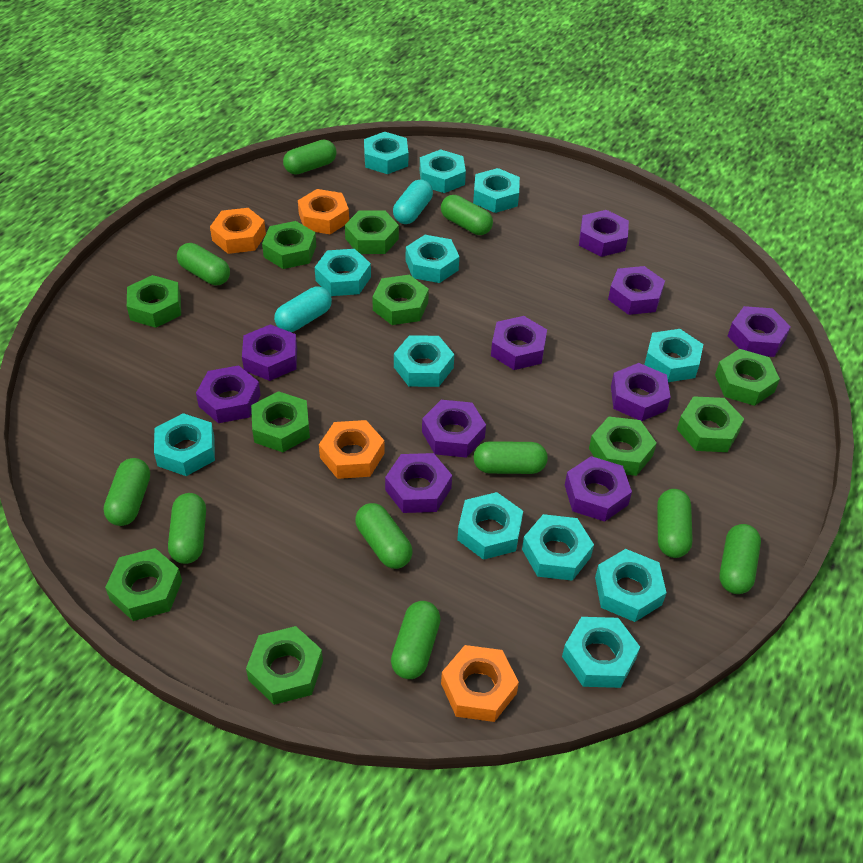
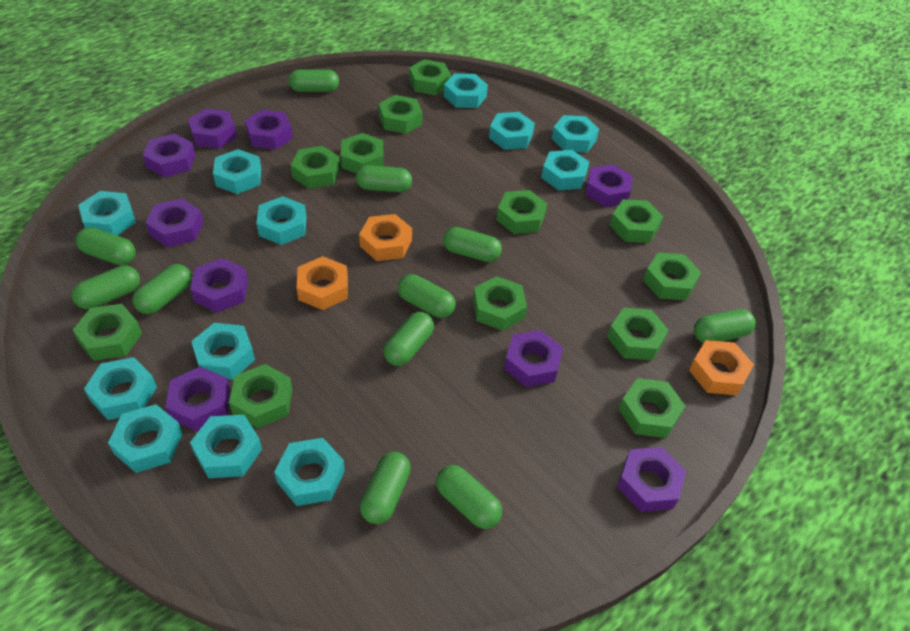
green capsule: 10 -> 11
green nut: 10 -> 12
orange nut: 4 -> 3
purple nut: 10 -> 9
turquoise capsule: 2 -> 0

